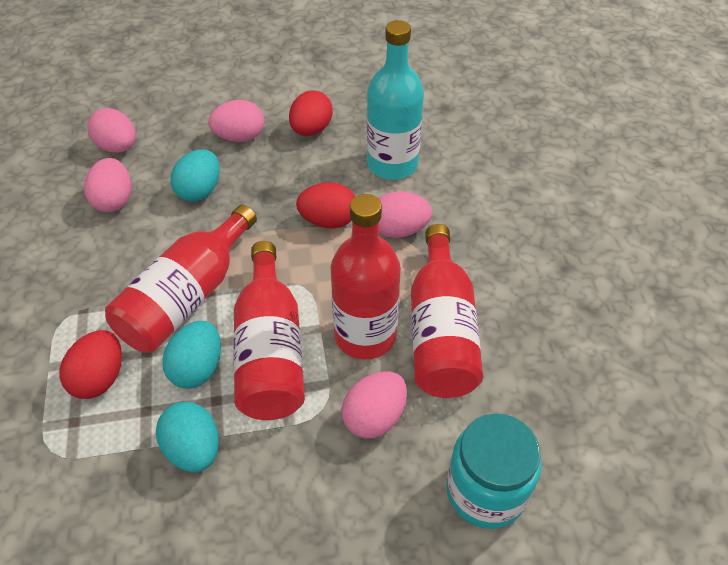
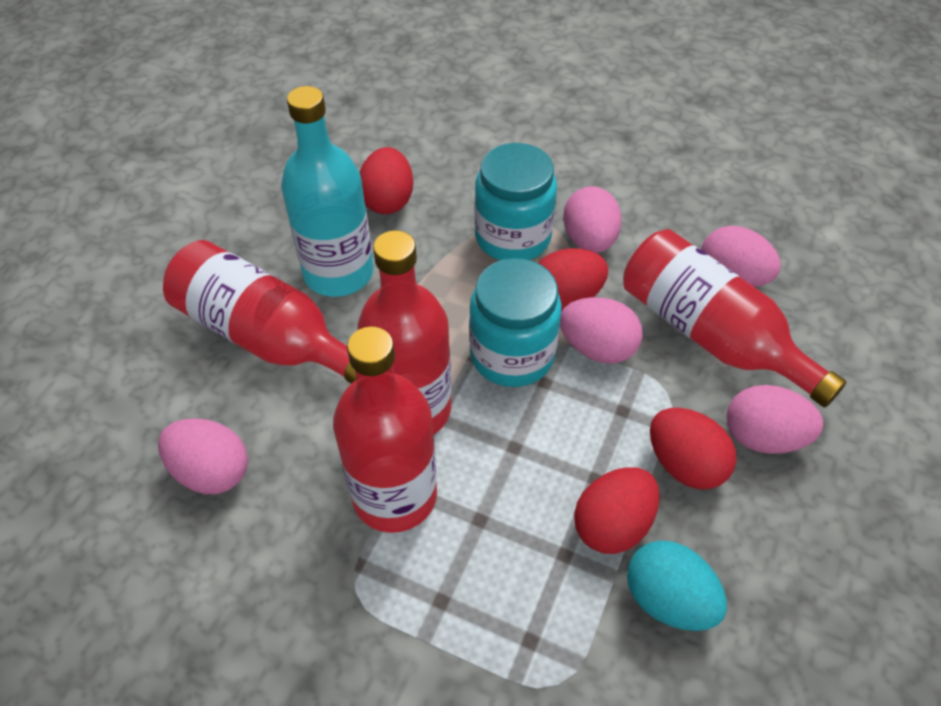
red egg: 3 -> 4
turquoise egg: 3 -> 1
turquoise jar: 1 -> 2

